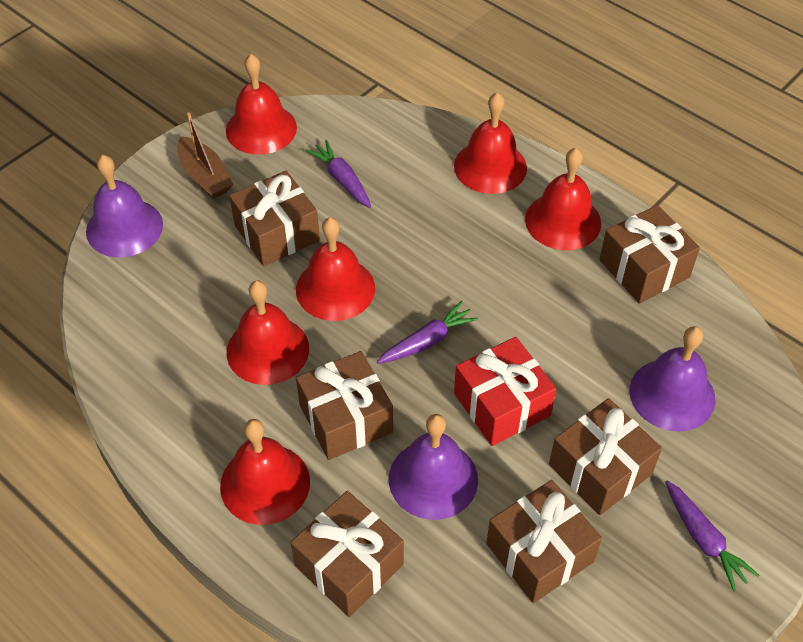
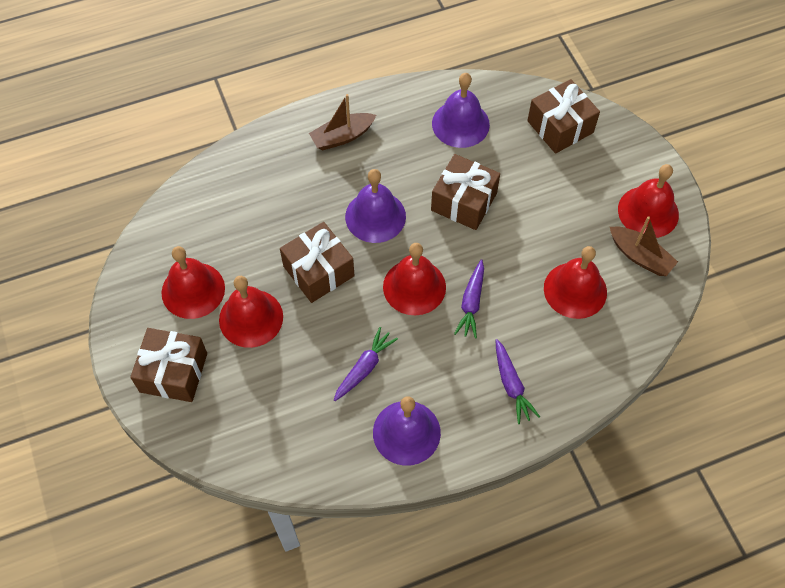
brown boat: 1 -> 2
brown gift: 6 -> 4
red bell: 6 -> 5
red gift: 1 -> 0

